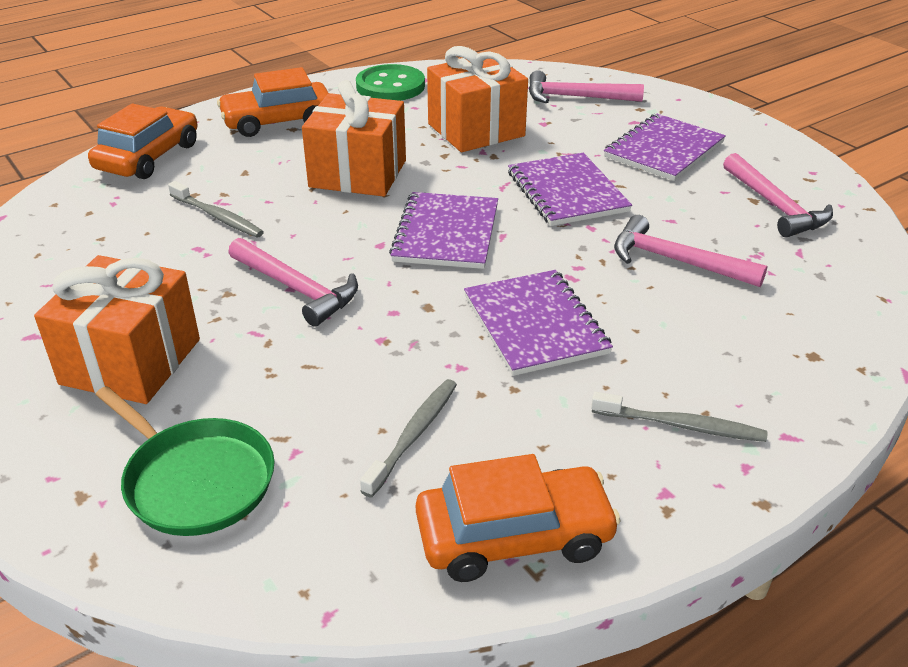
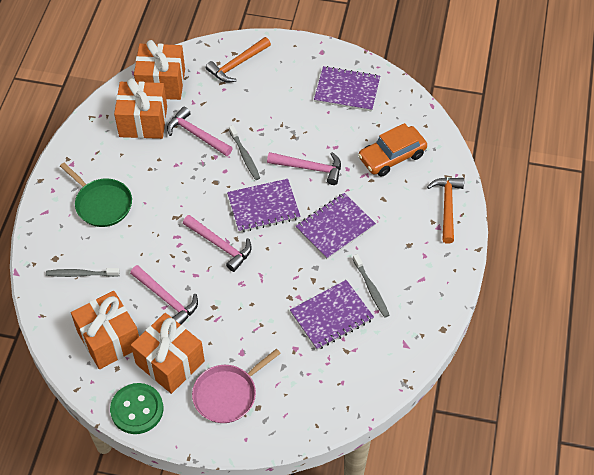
orange car: 3 -> 1
orange gift: 3 -> 4
orange hammer: 0 -> 2
pink pan: 0 -> 1

